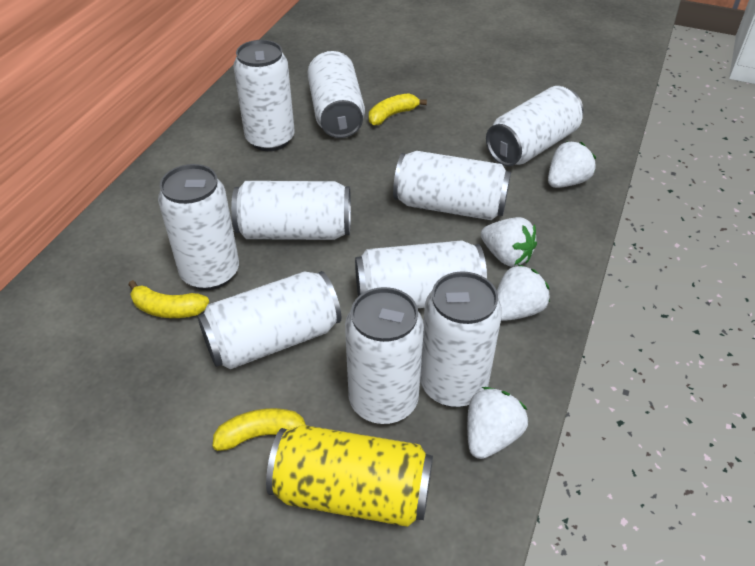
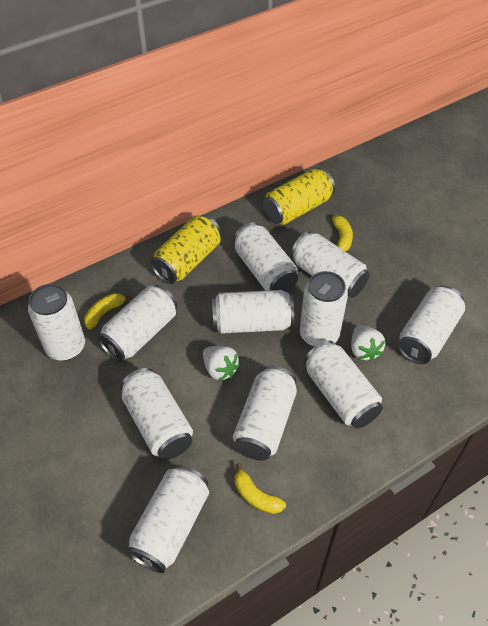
white can: 10 -> 11
white strawberry: 4 -> 2
yellow can: 1 -> 2

